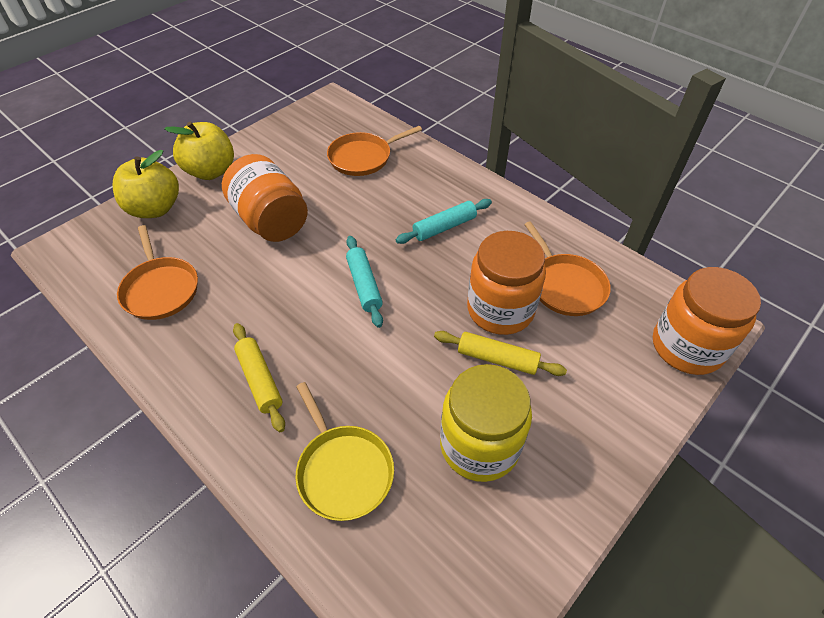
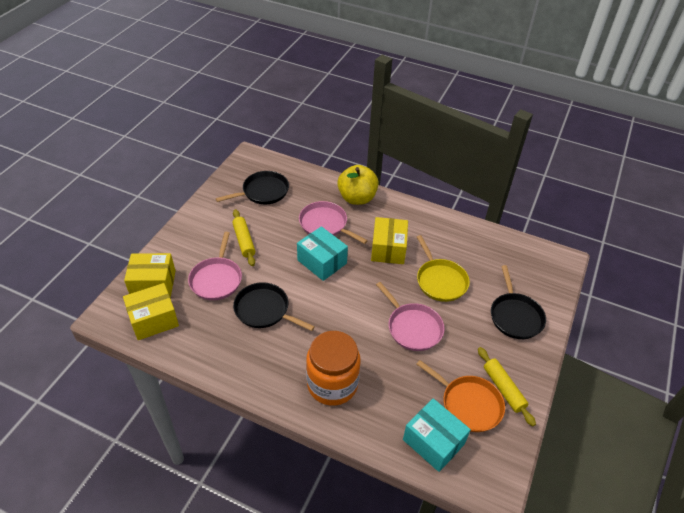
black pan: 0 -> 3
orange jar: 3 -> 1
orange pan: 3 -> 1
pink pan: 0 -> 3
turquoise box: 0 -> 2
turquoise rolling pin: 2 -> 0
yellow apple: 2 -> 1
yellow box: 0 -> 3
yellow jar: 1 -> 0

